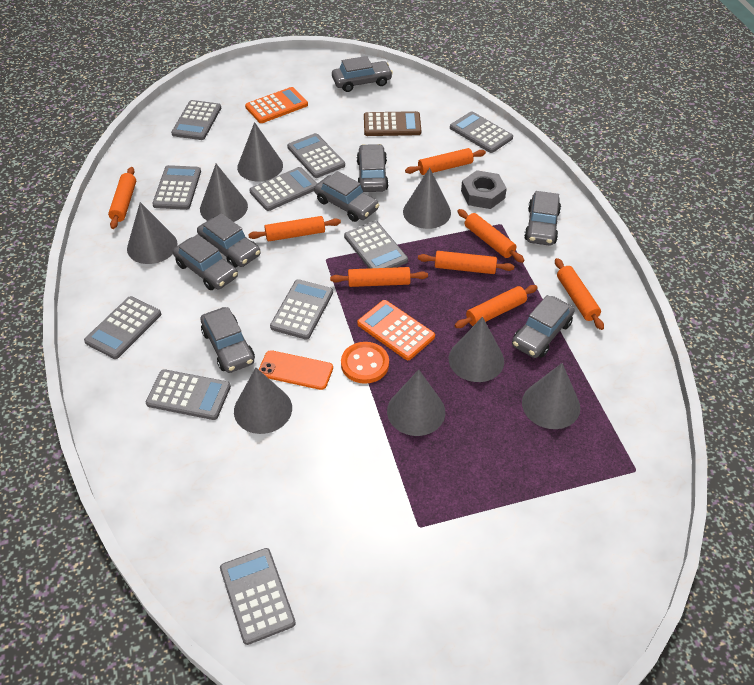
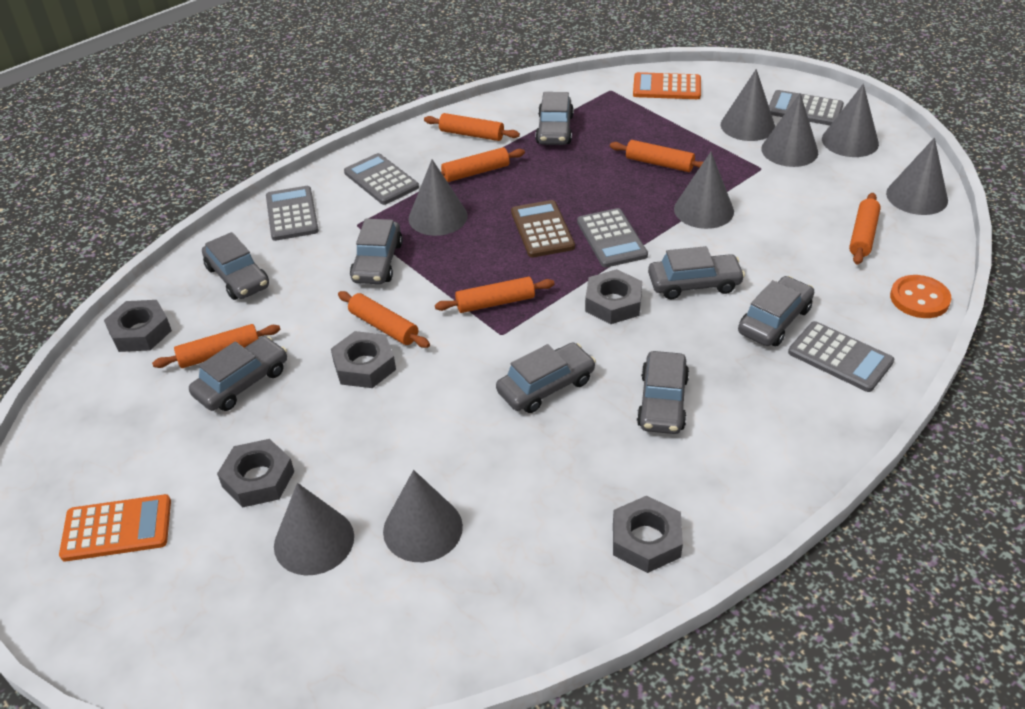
grey calculator: 10 -> 5
grey nut: 1 -> 5
orange phone: 1 -> 0
orange rolling pin: 8 -> 7

